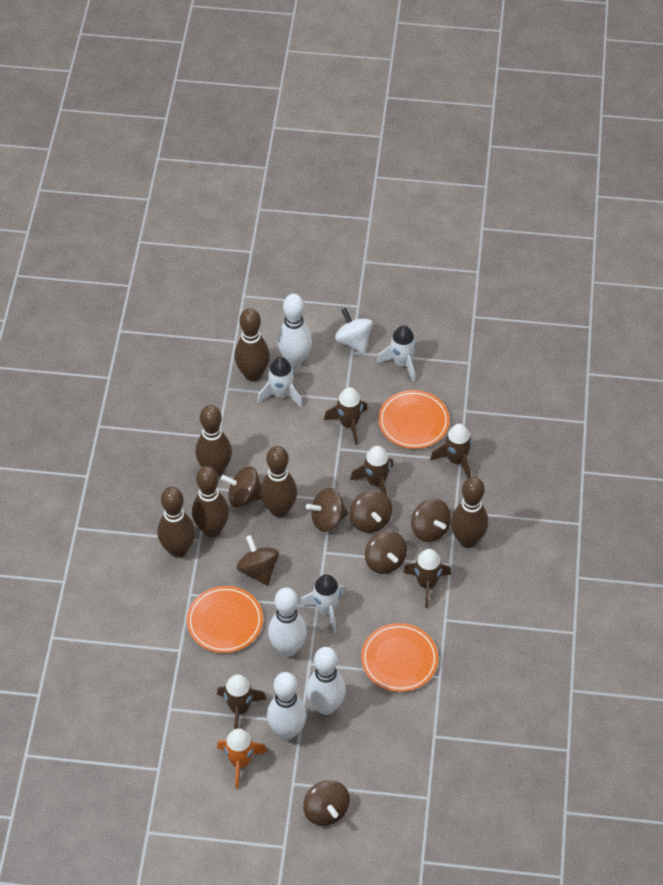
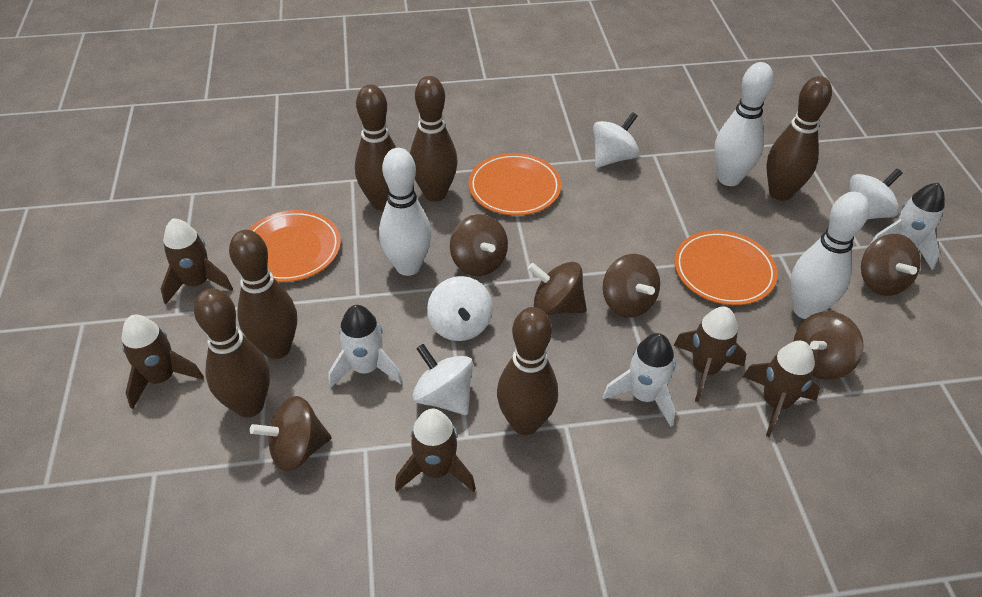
brown spinning top: 7 -> 6
orange rocket: 1 -> 0
white bowling pin: 4 -> 3
white spinning top: 1 -> 4

